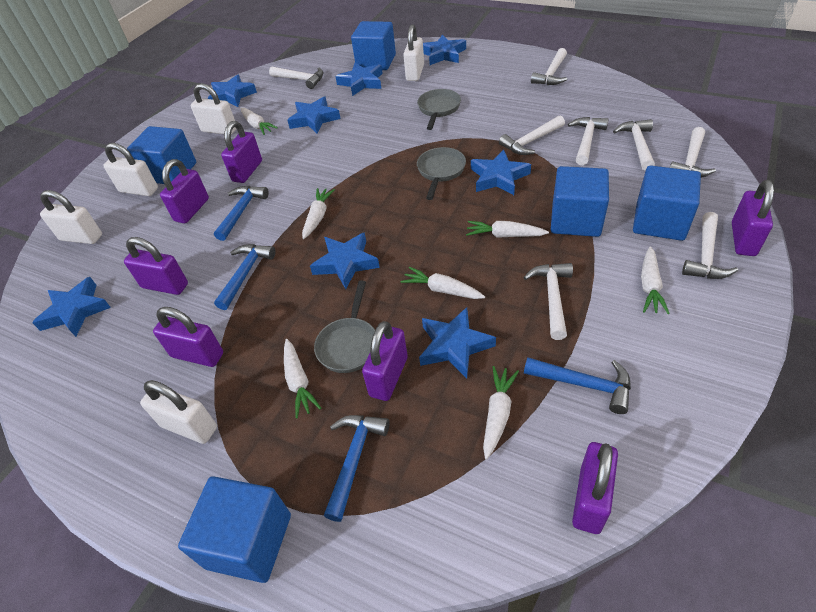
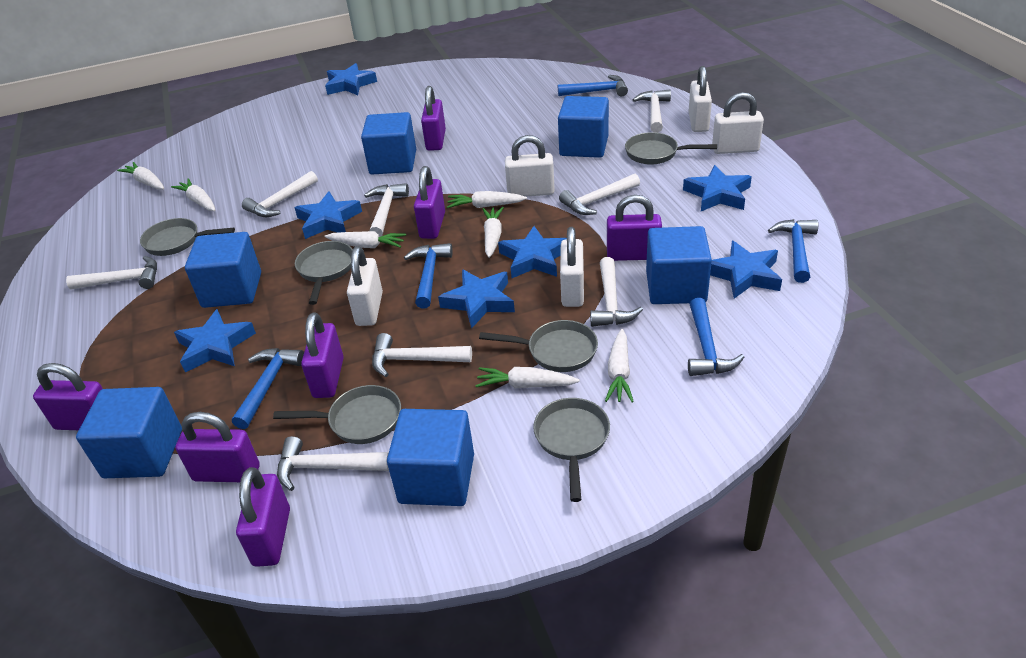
blue cube: 5 -> 6
blue hammer: 4 -> 5
blue star: 8 -> 7
grey pan: 3 -> 6

